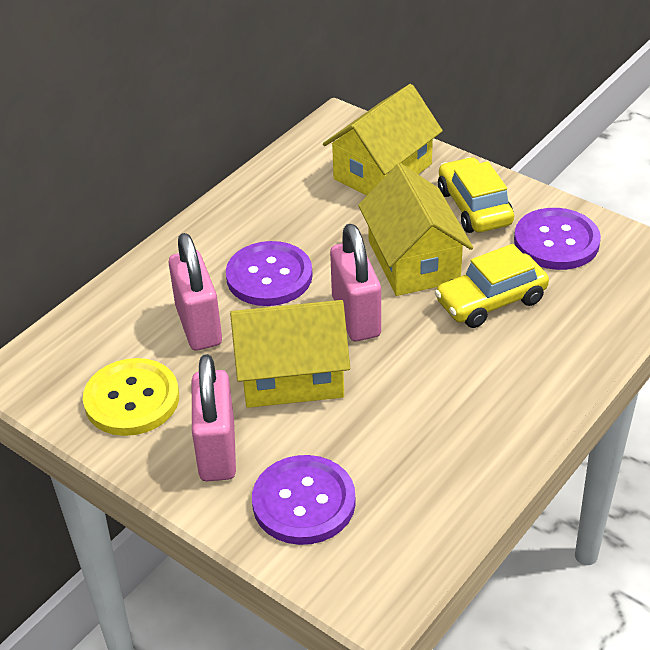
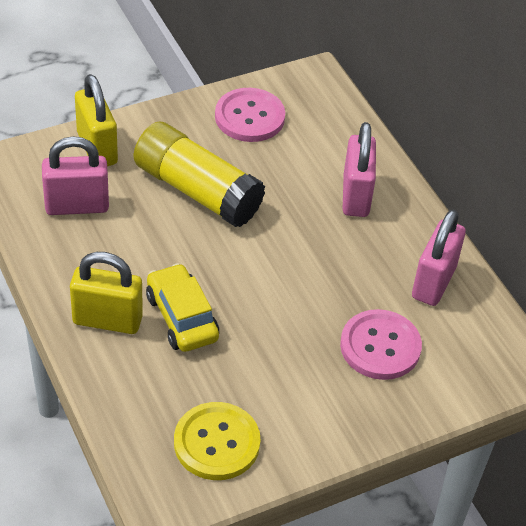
pink button: 0 -> 2
purple button: 3 -> 0
yellow car: 2 -> 1
yellow glue stick: 0 -> 1
yellow house: 3 -> 0
yellow padlock: 0 -> 2

